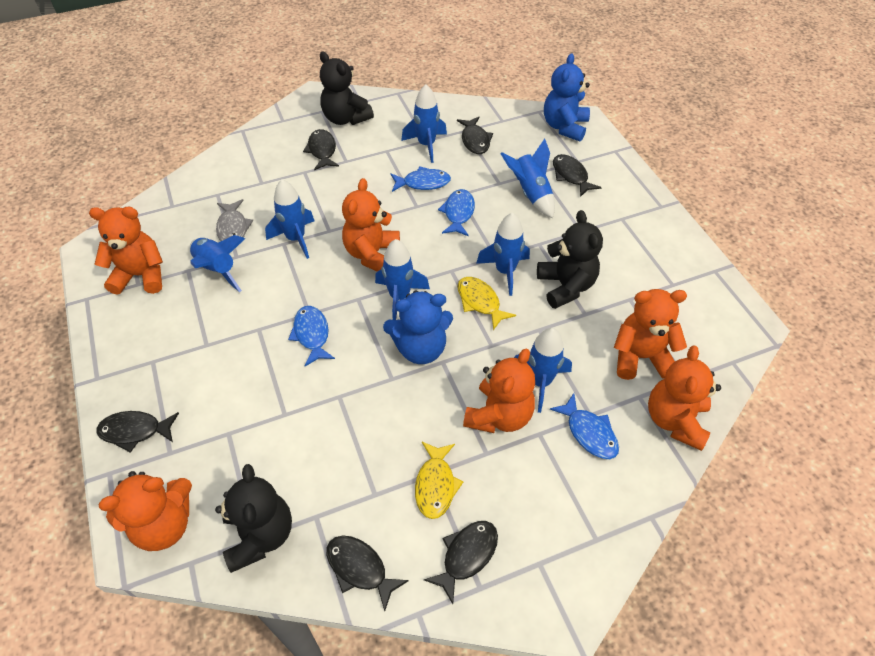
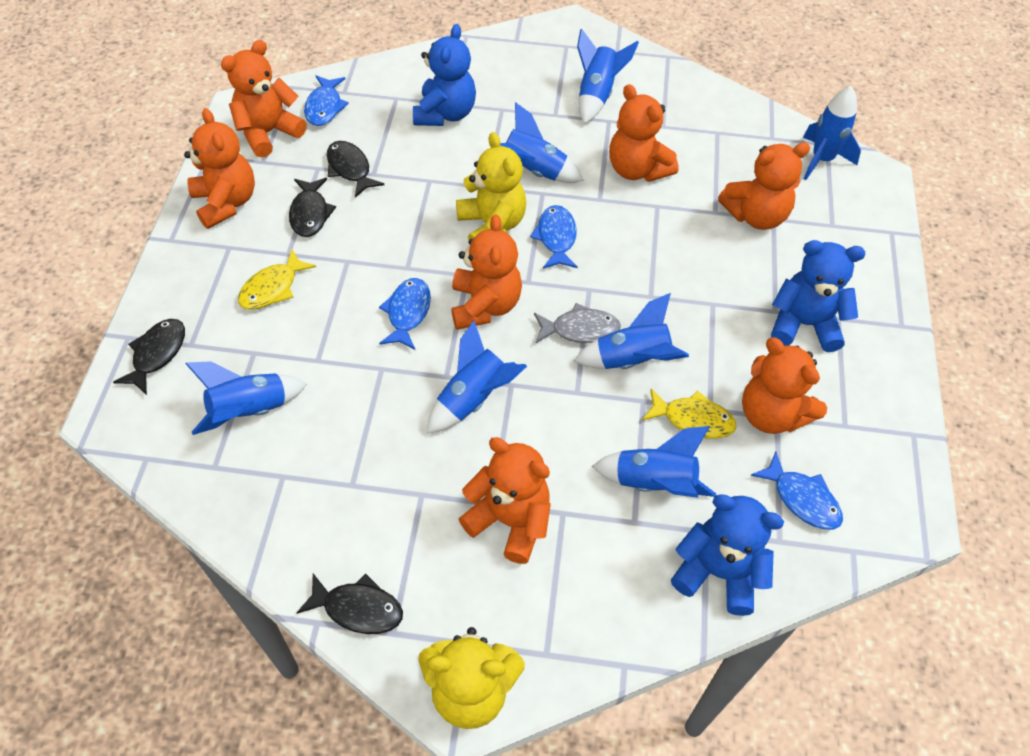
black fish: 6 -> 4
black teddy bear: 3 -> 0
blue teddy bear: 2 -> 3
orange teddy bear: 6 -> 7
yellow teddy bear: 0 -> 2

